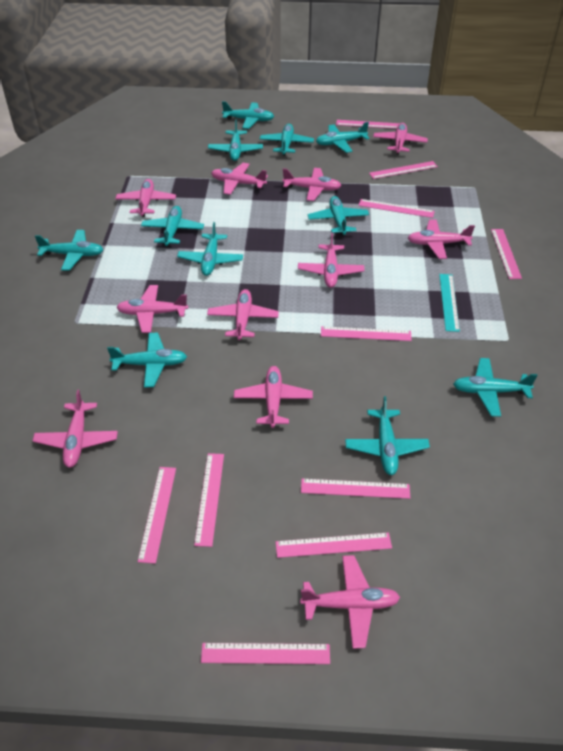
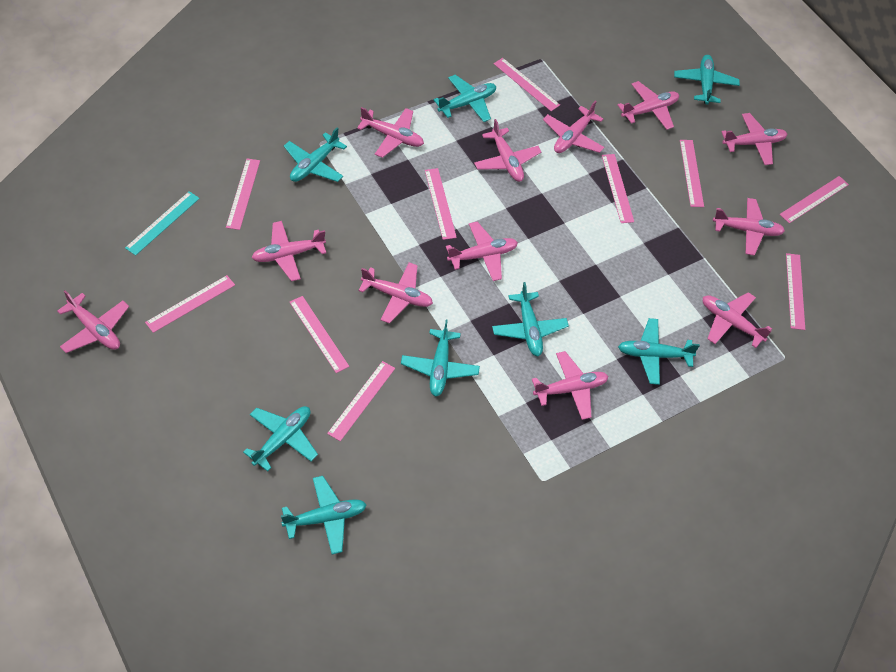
pink plane: 11 -> 12
turquoise plane: 11 -> 8

